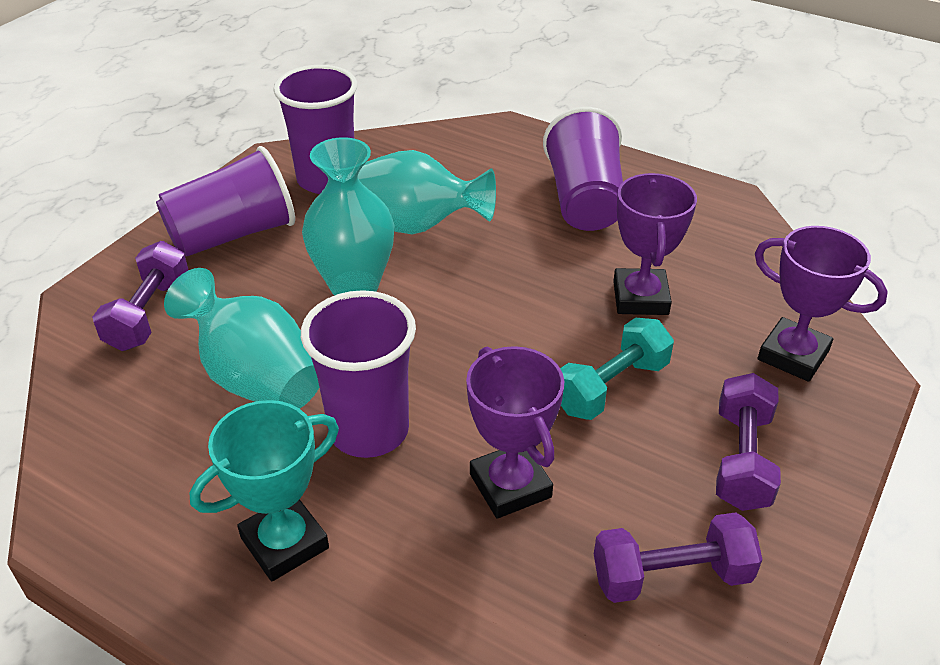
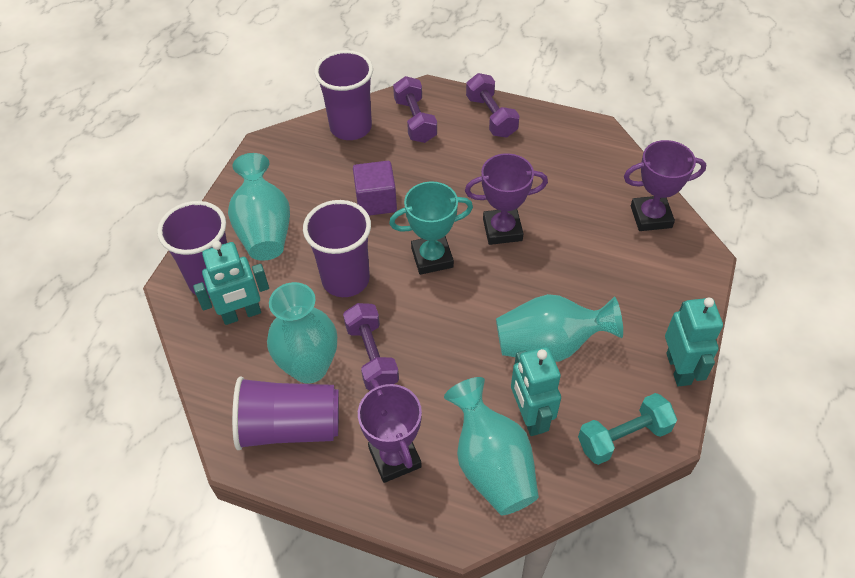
purple cube: 0 -> 1
turquoise robot: 0 -> 3
turquoise vase: 3 -> 4

